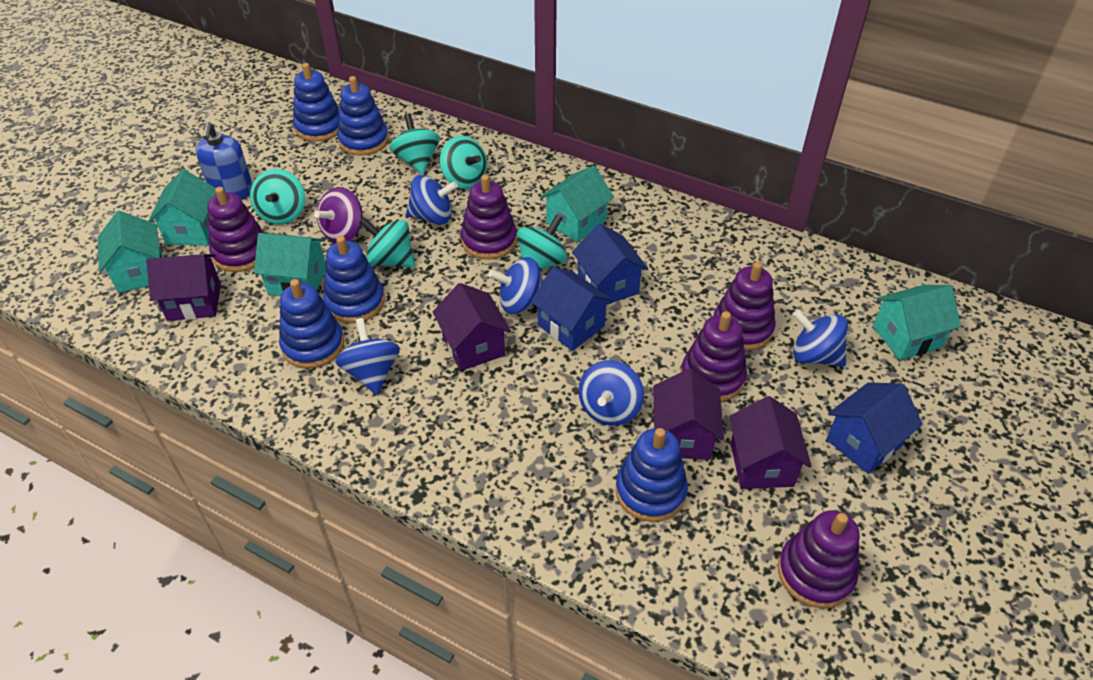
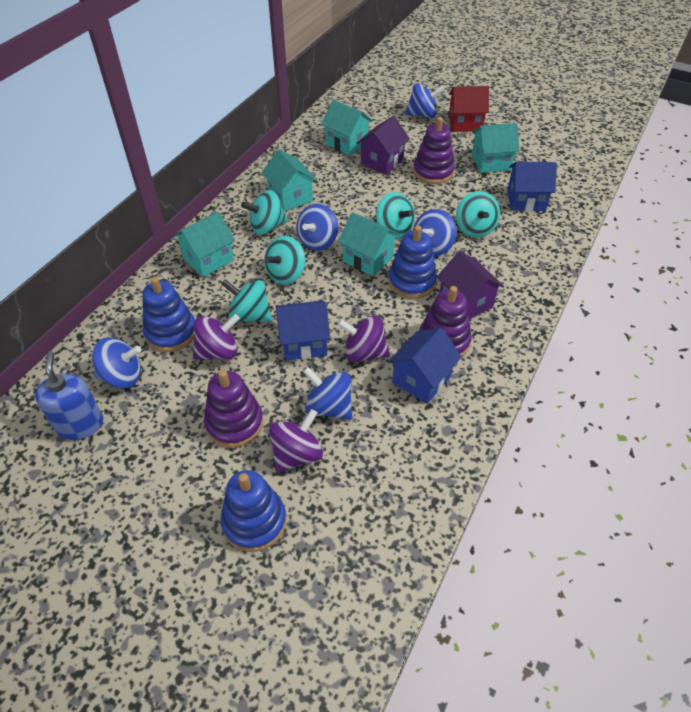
blue stacking toy: 5 -> 3
purple house: 4 -> 2
purple spinning top: 1 -> 3
purple stacking toy: 5 -> 3
red house: 0 -> 1

